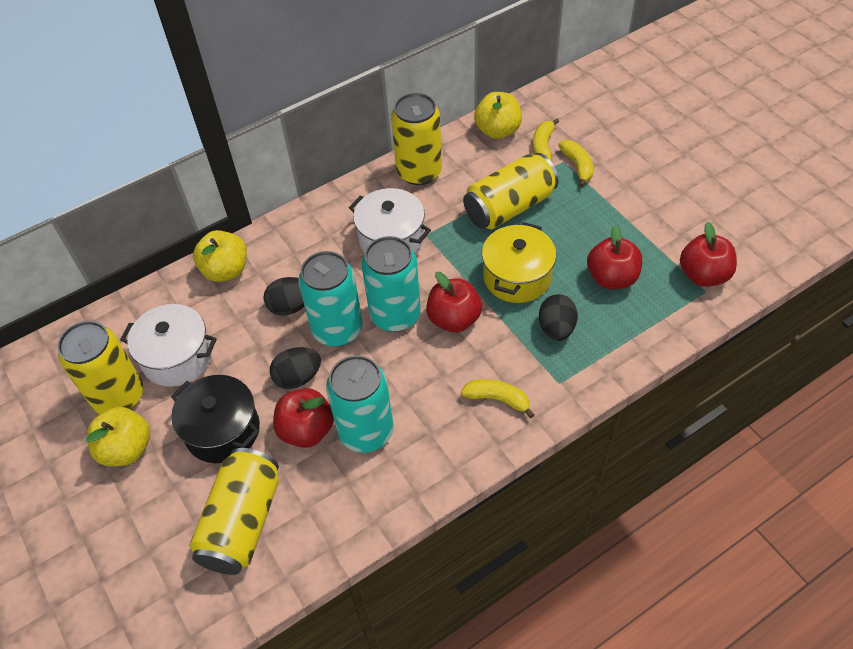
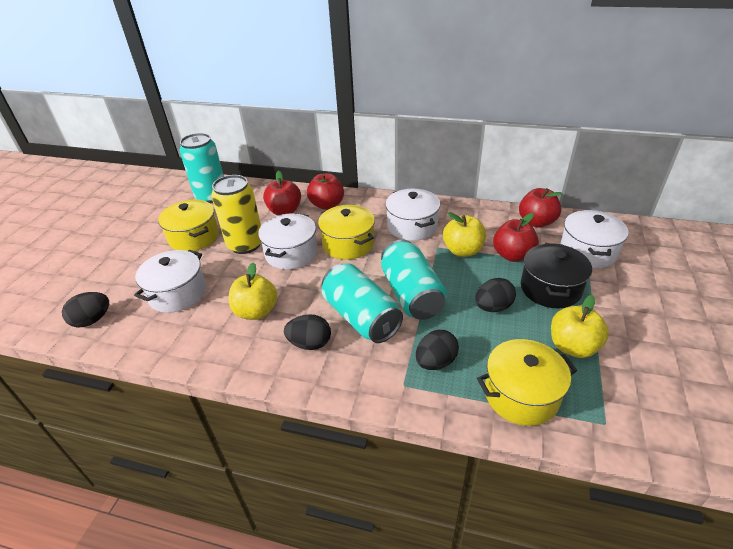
black egg: 3 -> 4
white pot: 2 -> 4
yellow banana: 3 -> 0
yellow can: 4 -> 1
yellow pot: 1 -> 3

